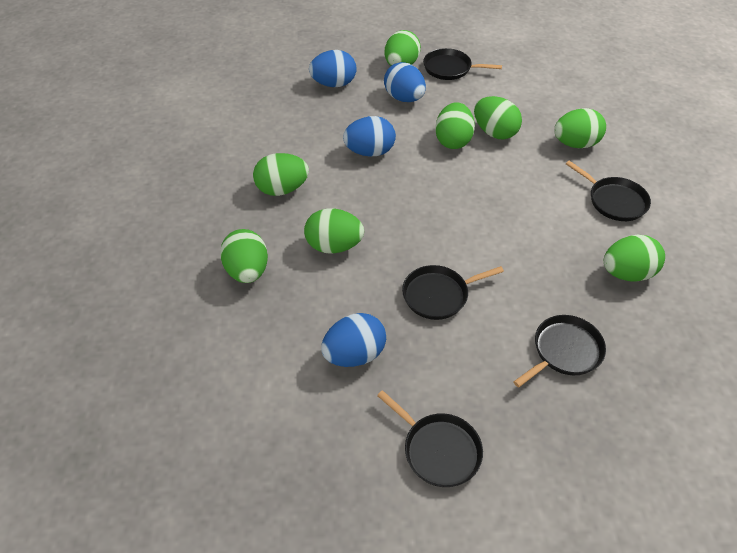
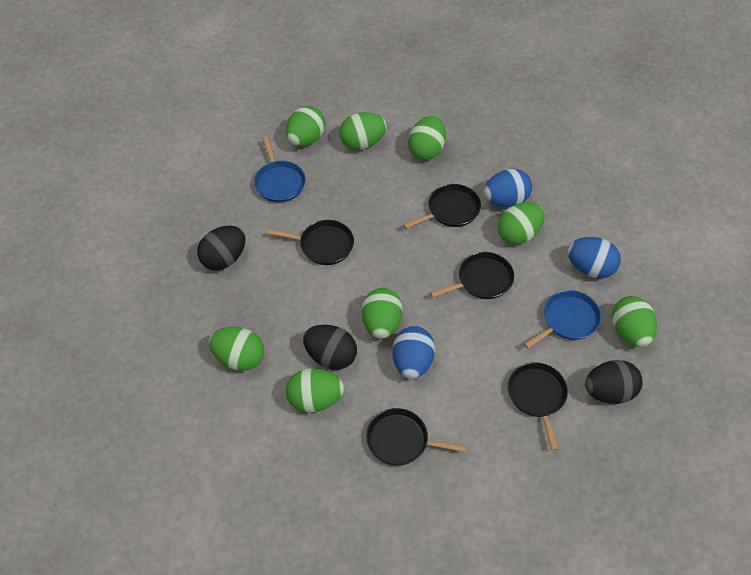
black egg: 0 -> 3
blue egg: 4 -> 3
blue pan: 0 -> 2

